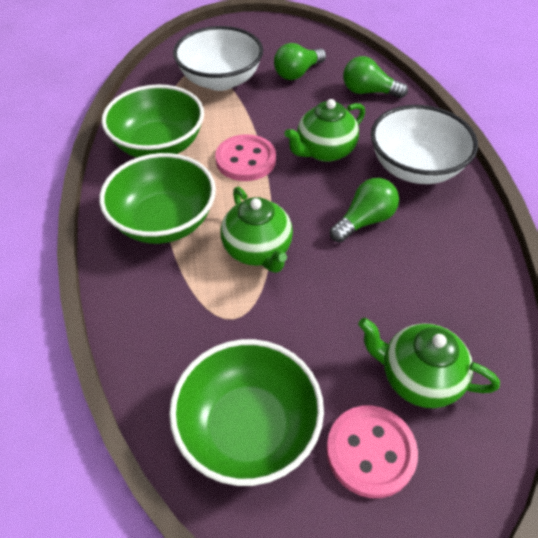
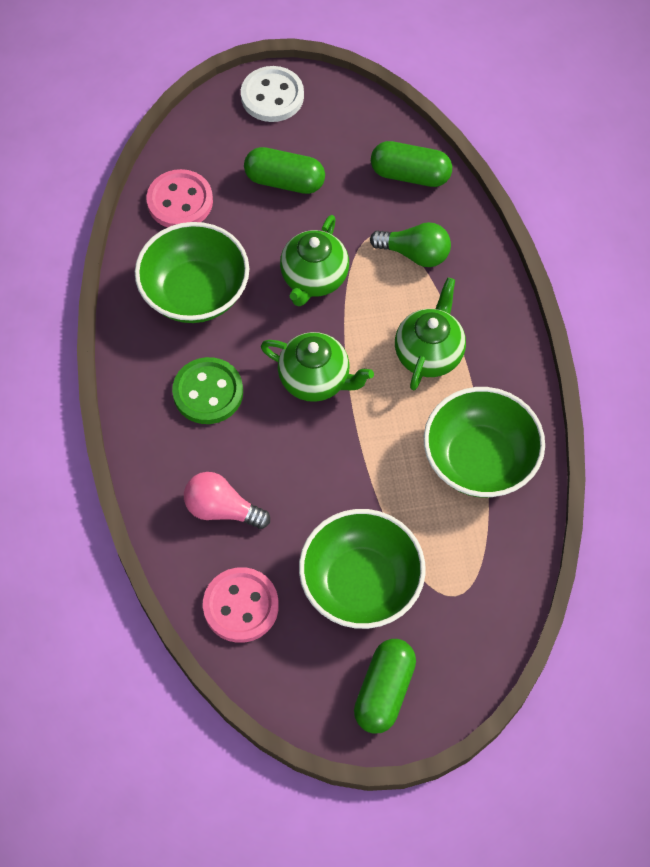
green button: 0 -> 1
green capsule: 0 -> 3
green light bulb: 3 -> 1
pink light bulb: 0 -> 1
white bowl: 2 -> 0
white button: 0 -> 1

